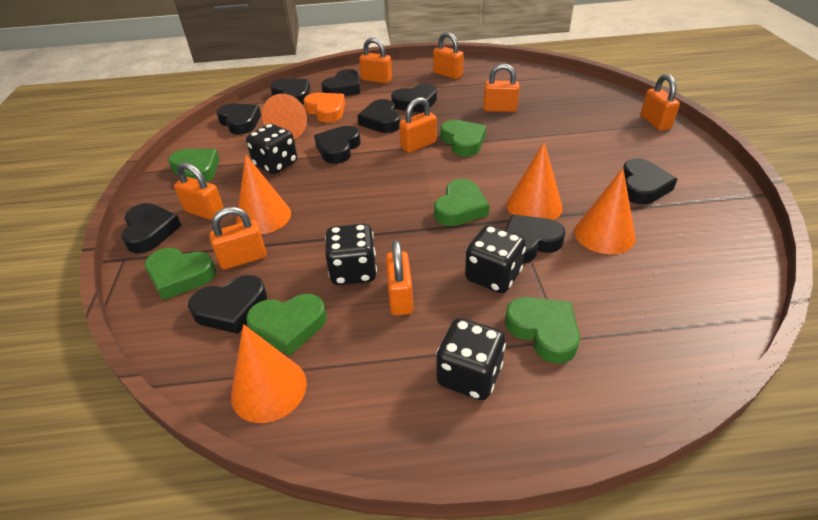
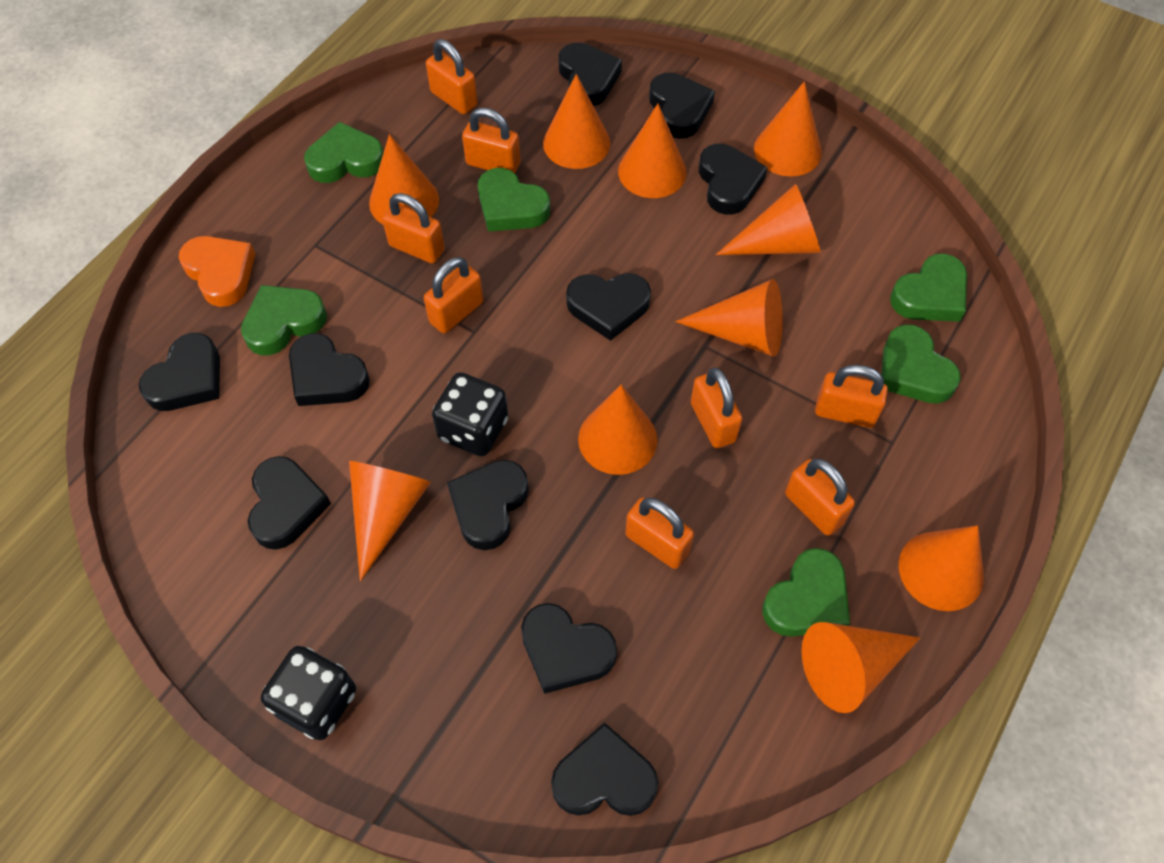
black dice: 4 -> 2
orange cone: 5 -> 10

